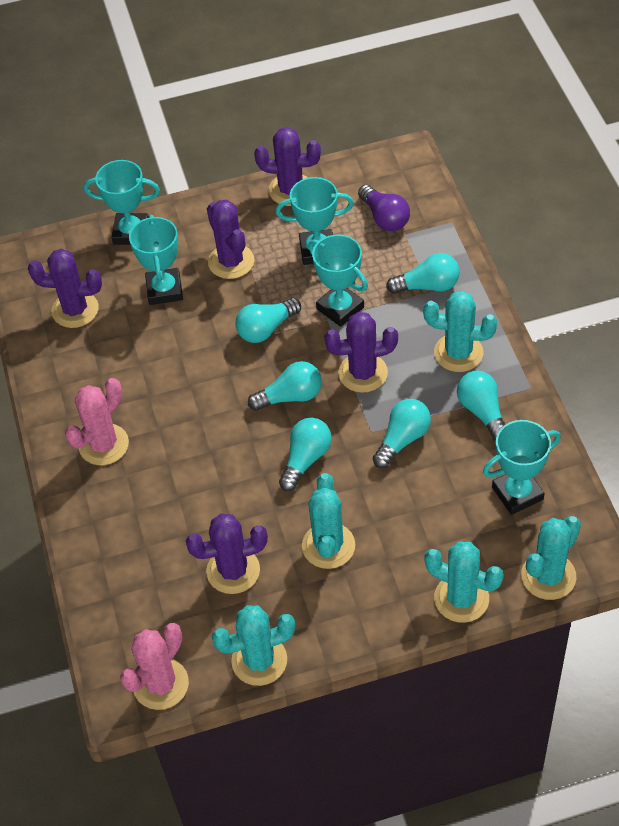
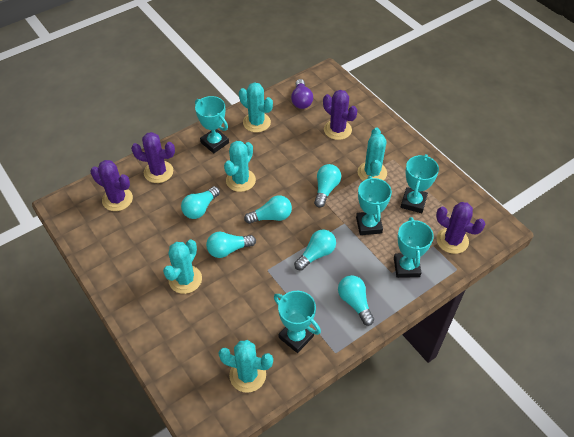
pink cactus: 2 -> 0
purple cactus: 5 -> 4

